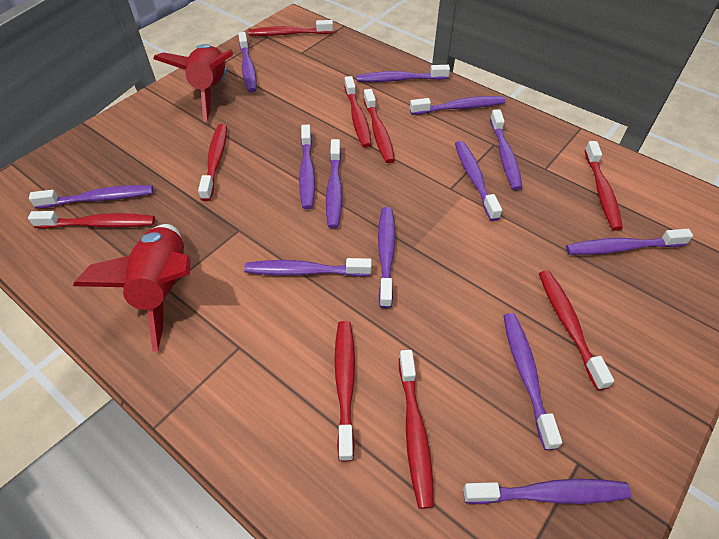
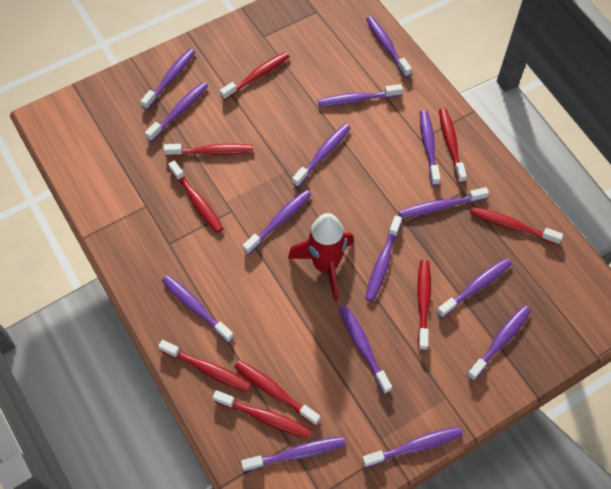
purple toothbrush: 13 -> 15
red rocket: 2 -> 1

